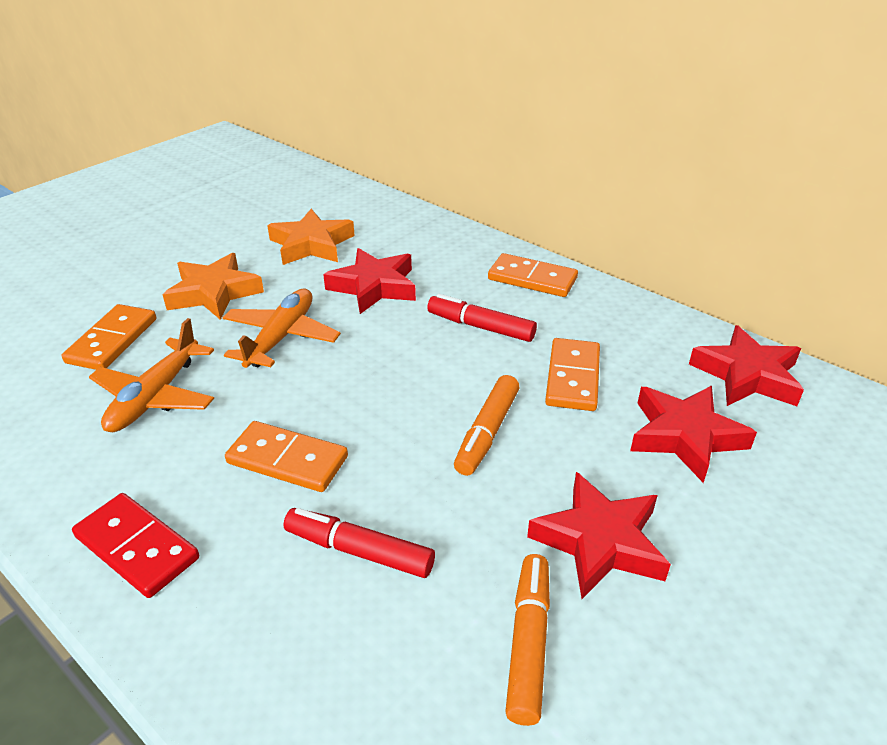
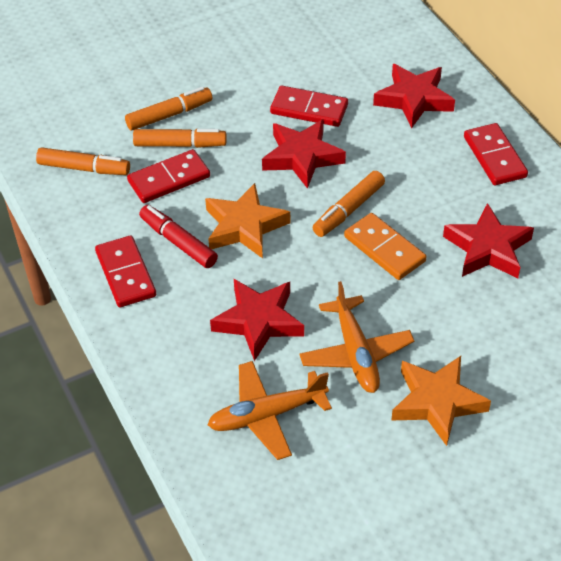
orange domino: 4 -> 1
orange marker: 2 -> 4
red domino: 1 -> 4
red marker: 2 -> 1

